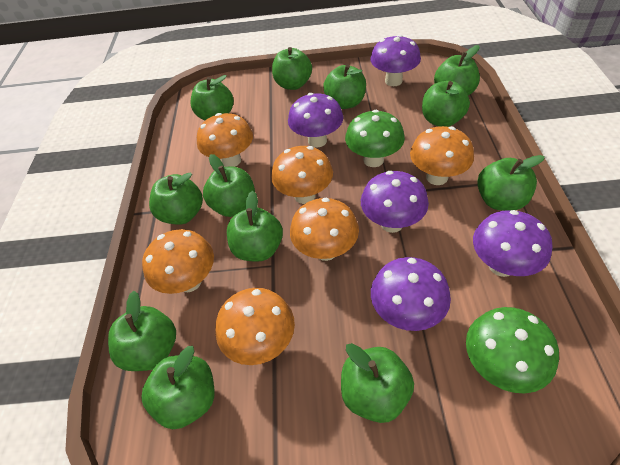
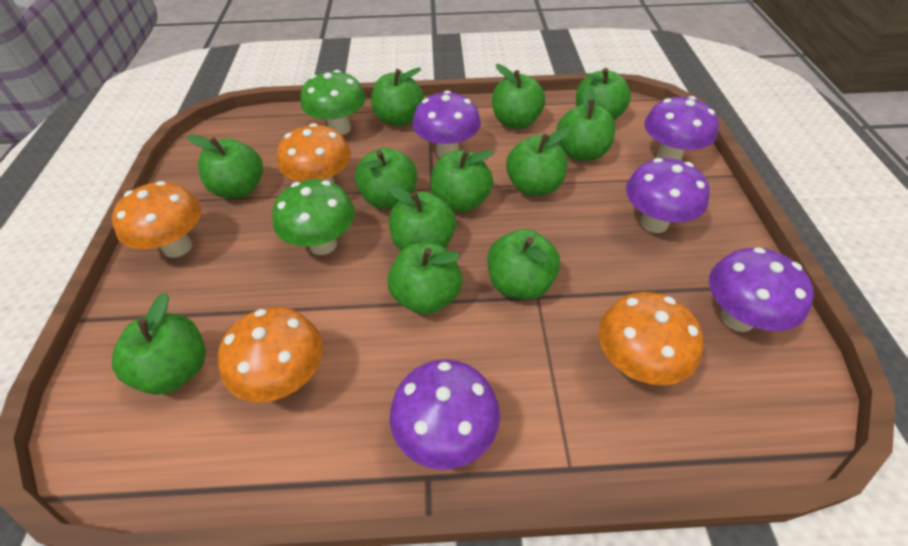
orange mushroom: 6 -> 4

